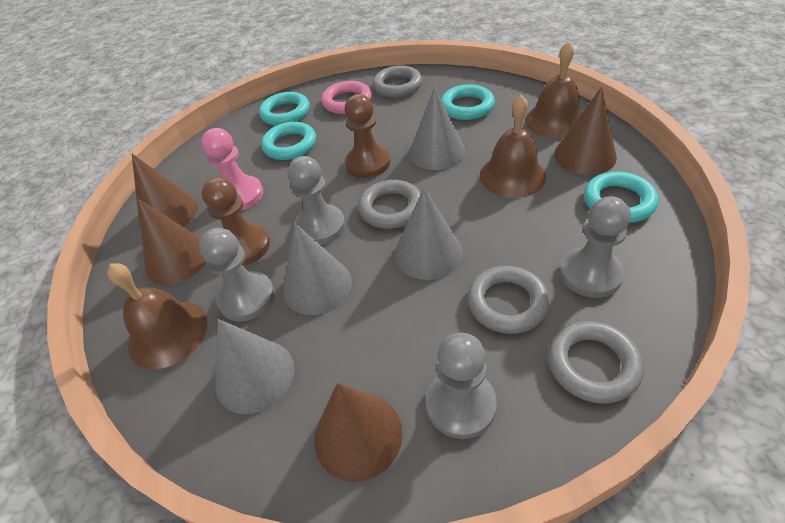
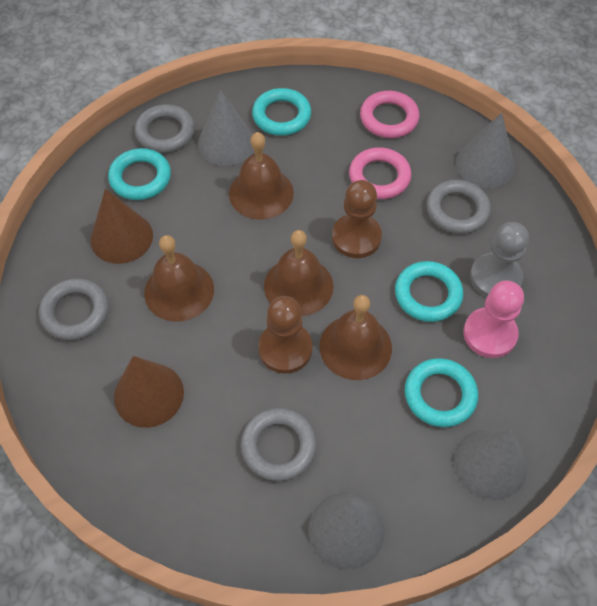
brown bell: 3 -> 4
brown cone: 4 -> 2
grey pawn: 4 -> 1
pink ring: 1 -> 2

